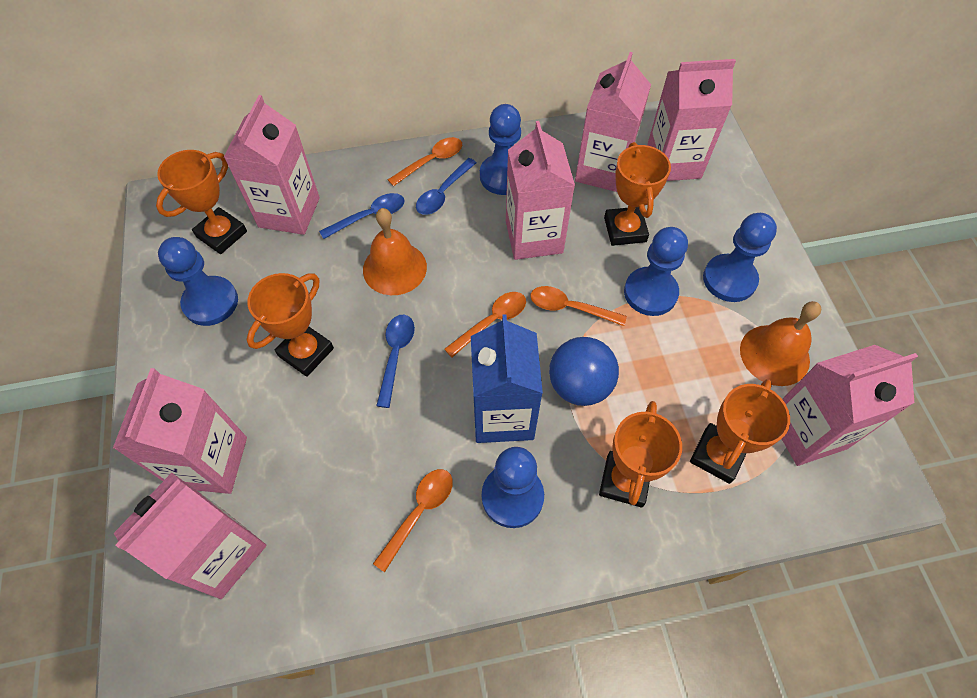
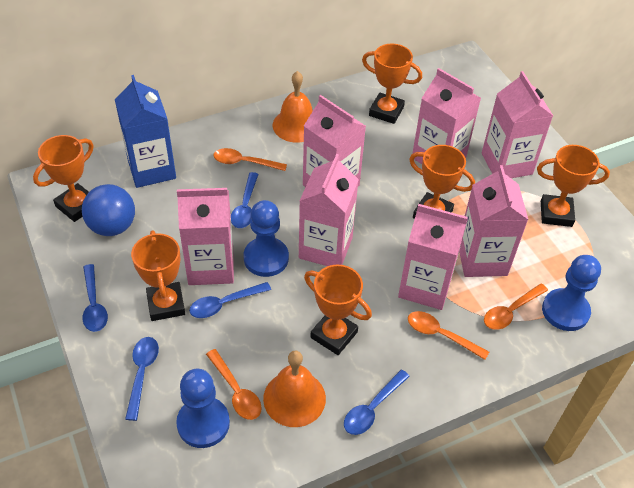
blue pawn: 5 -> 3
blue spoon: 3 -> 5
orange trophy: 5 -> 6

